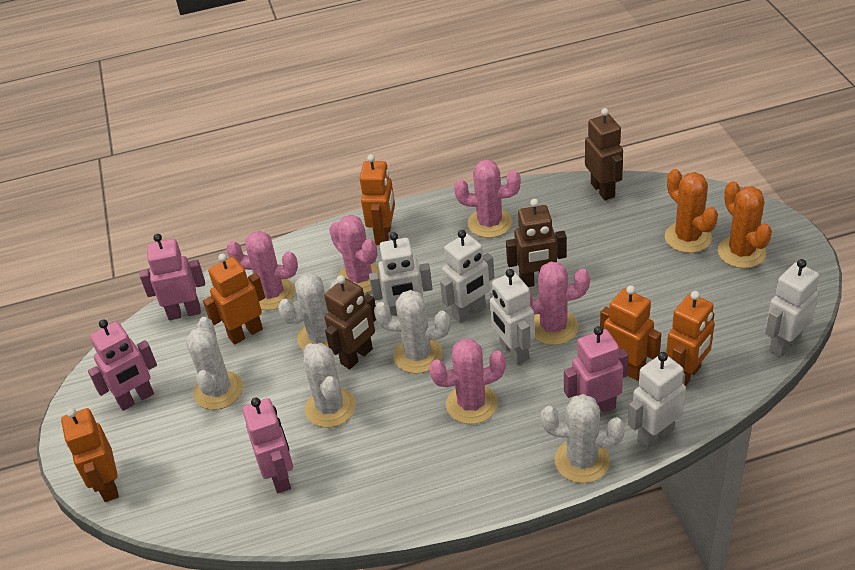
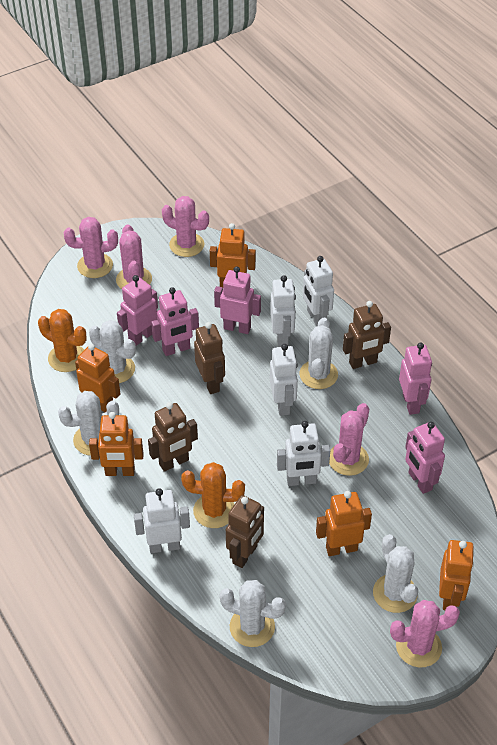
brown robot: 3 -> 4
pink robot: 4 -> 5

